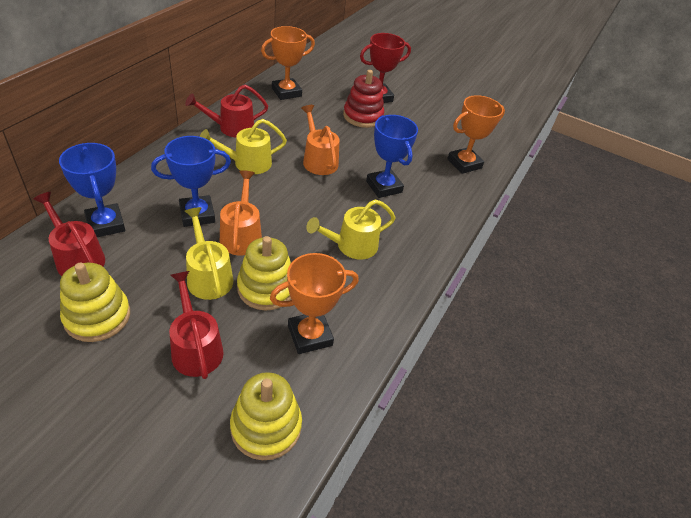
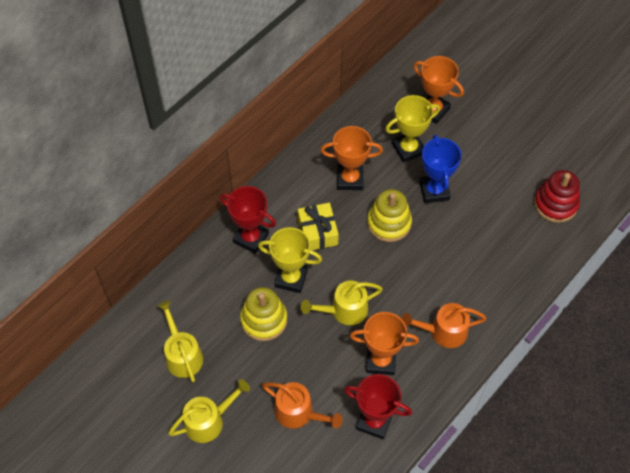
blue trophy: 3 -> 1
red trophy: 1 -> 2
red watering can: 3 -> 0
yellow gift: 0 -> 1
yellow stacking toy: 3 -> 2
yellow trophy: 0 -> 2

